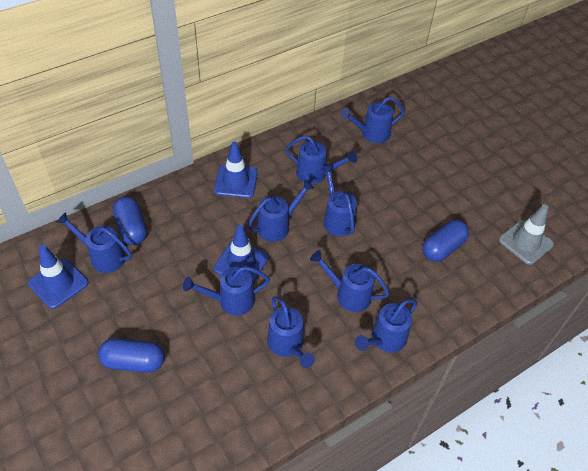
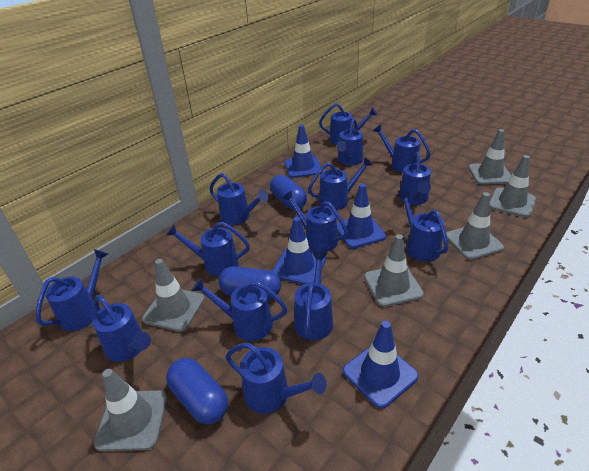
blue traffic cone: 3 -> 4
blue watering can: 9 -> 14
grey traffic cone: 1 -> 6

